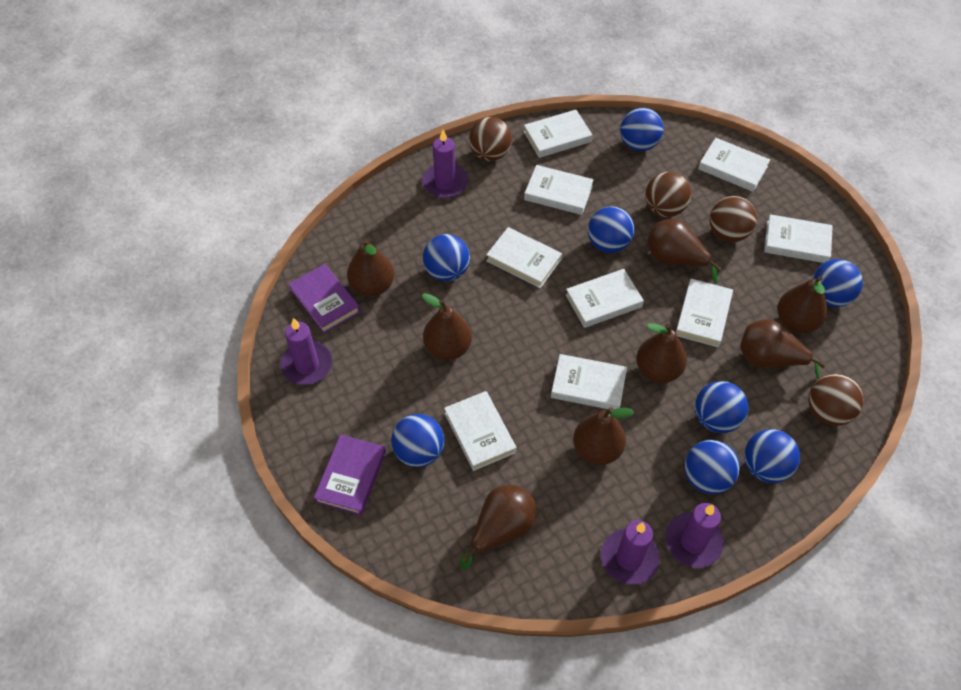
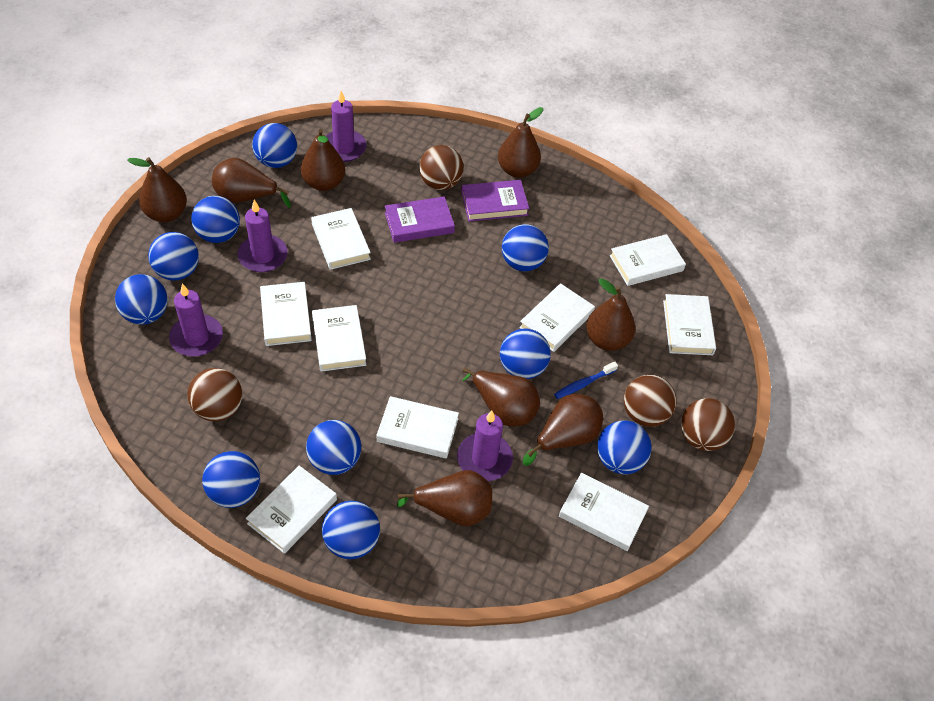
blue ball: 8 -> 10
blue toothbrush: 0 -> 1

